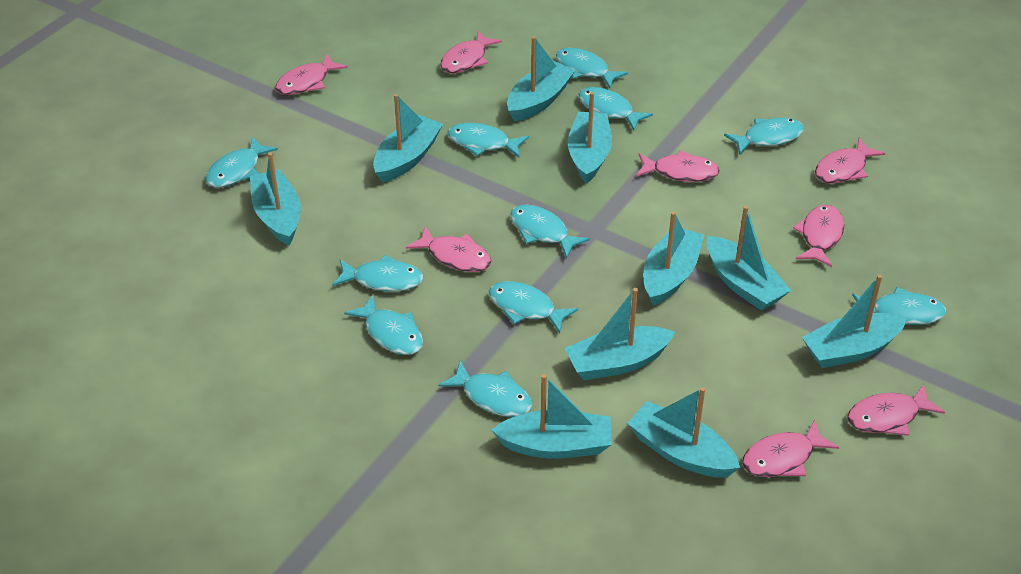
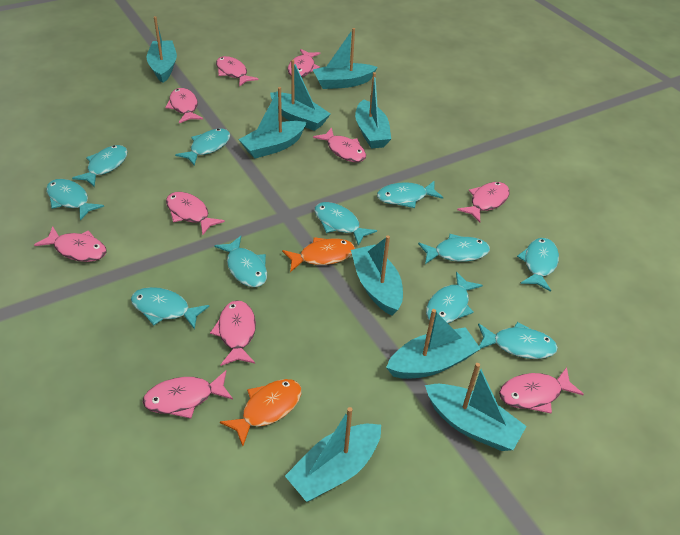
orange fish: 0 -> 2
pink fish: 8 -> 10
turquoise boat: 10 -> 9

